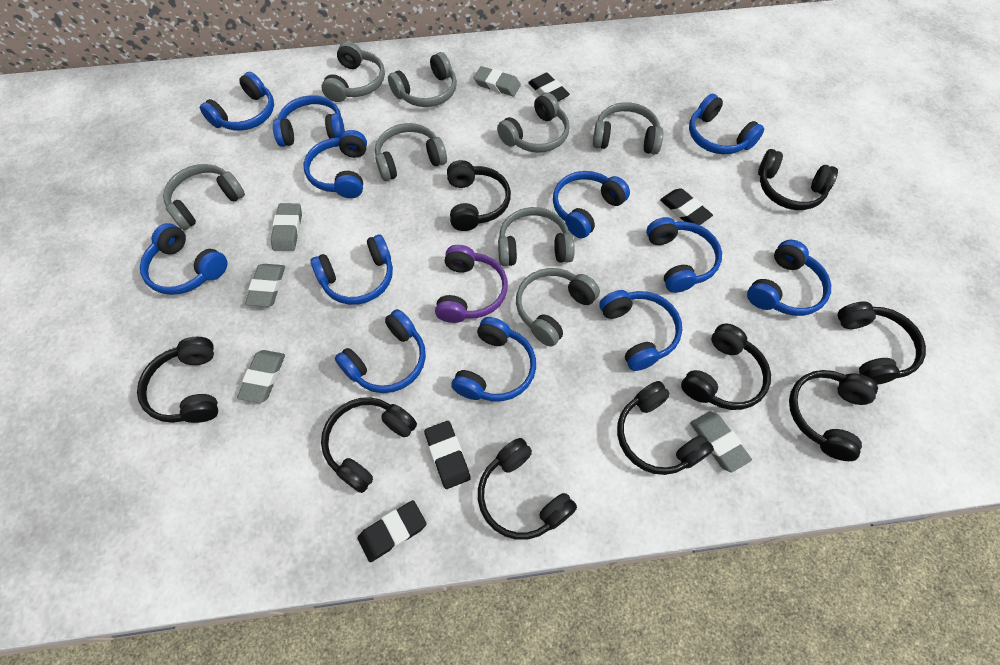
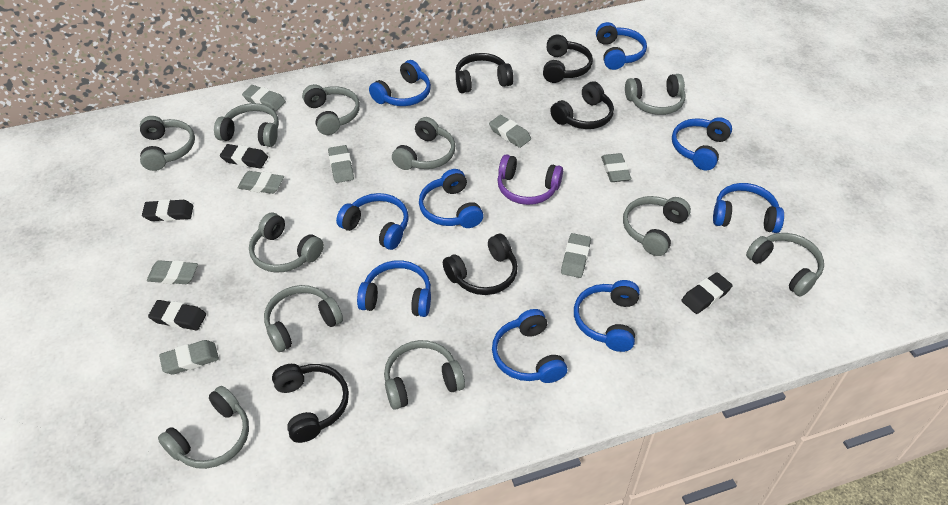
black headphones: 9 -> 5
blue headphones: 12 -> 9
grey eraser: 5 -> 8
grey headphones: 8 -> 11

